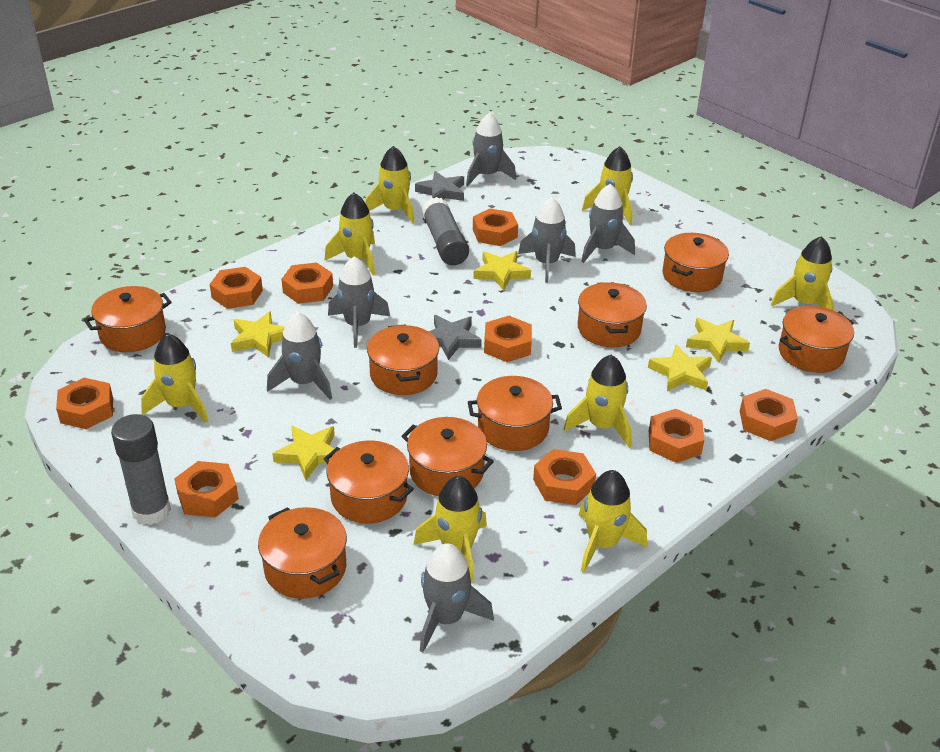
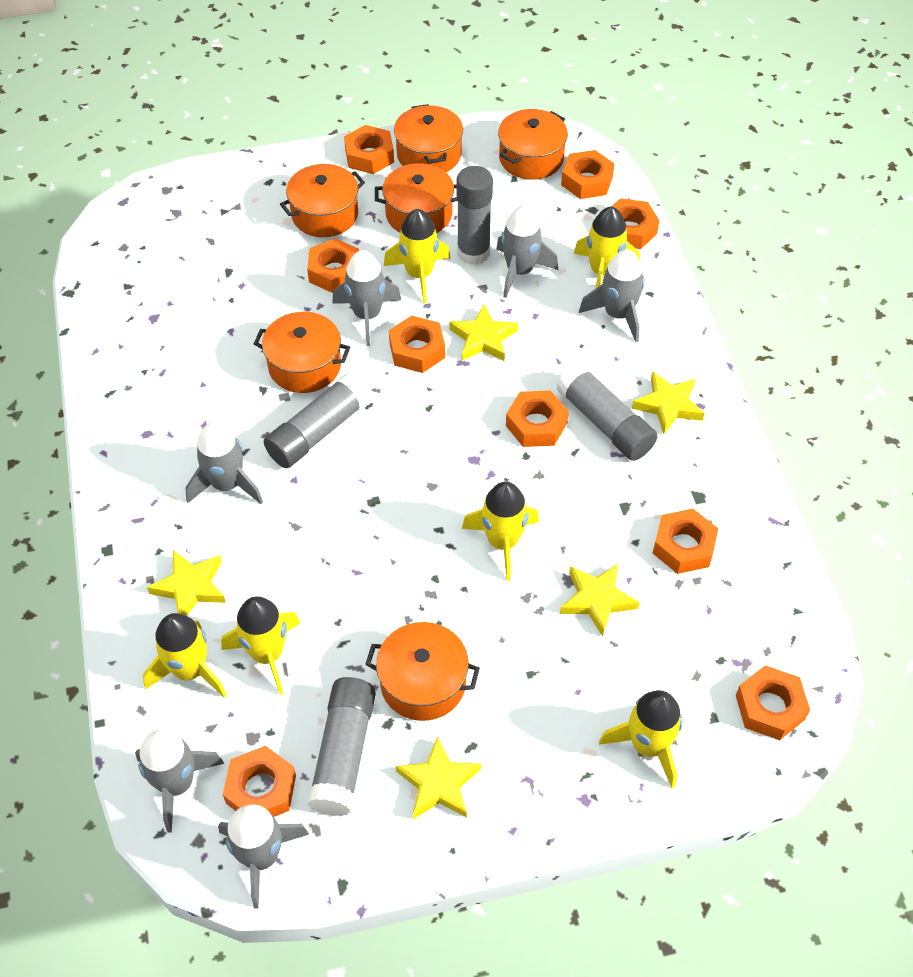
grey glue stick: 2 -> 4
grey star: 2 -> 0
orange pot: 9 -> 6
yellow rocket: 8 -> 6

